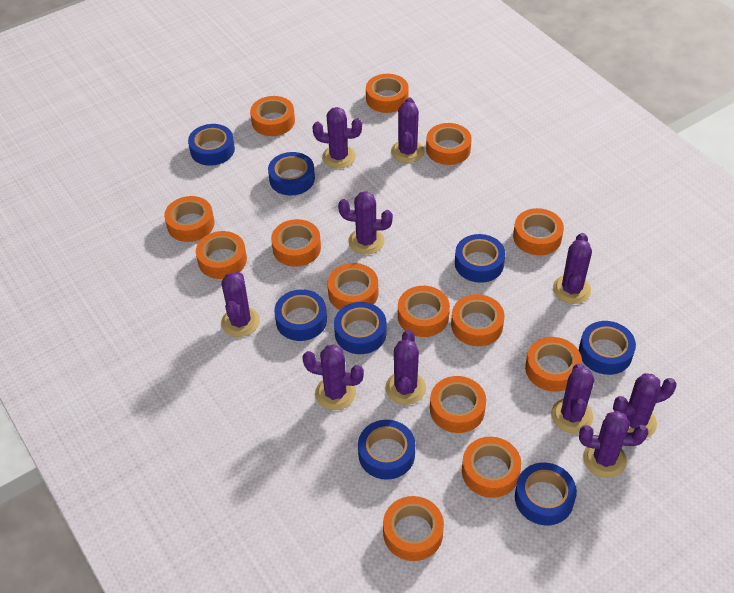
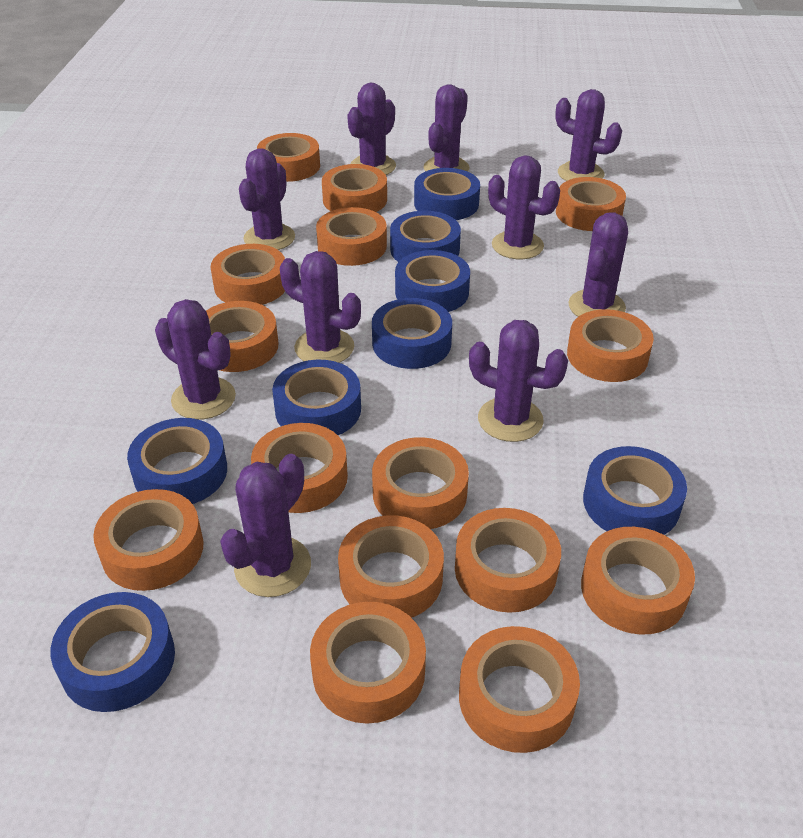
orange tape: 14 -> 15

